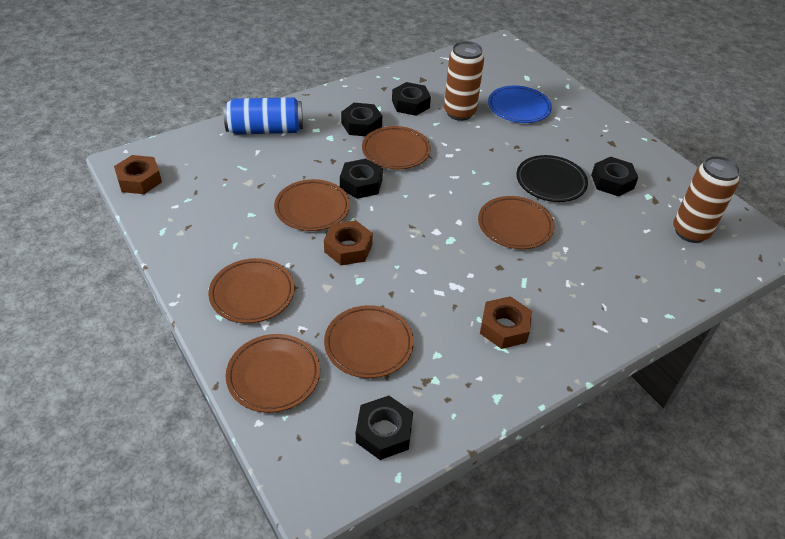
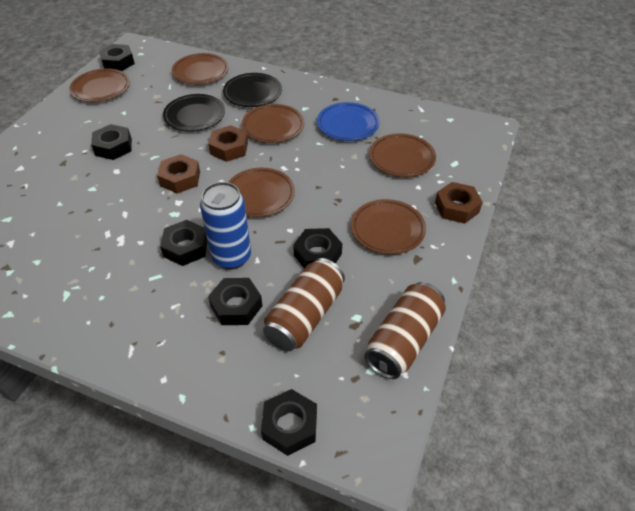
black nut: 5 -> 6
black plate: 1 -> 2

